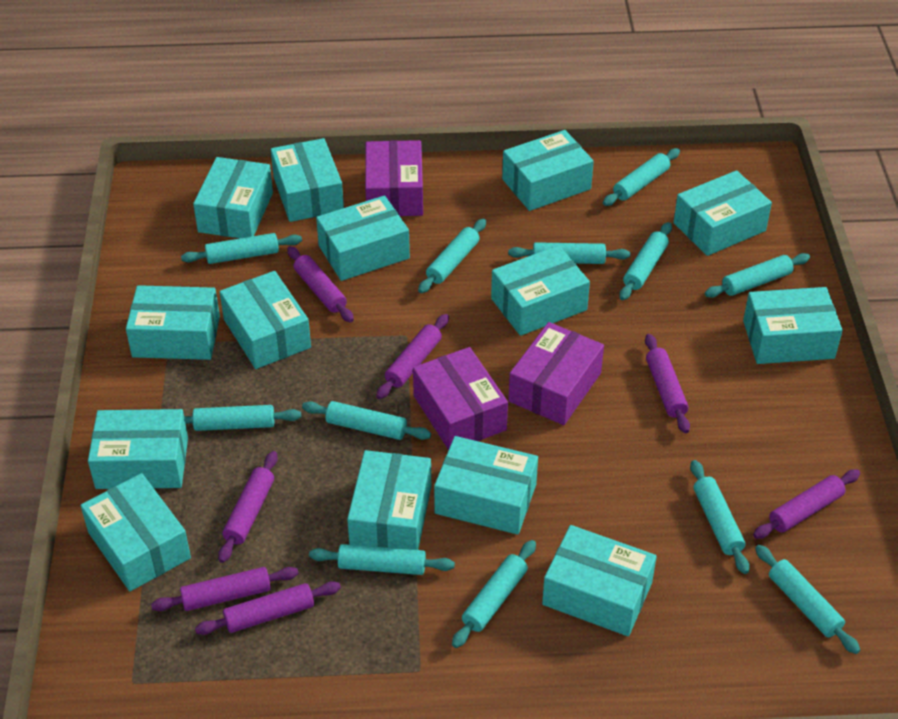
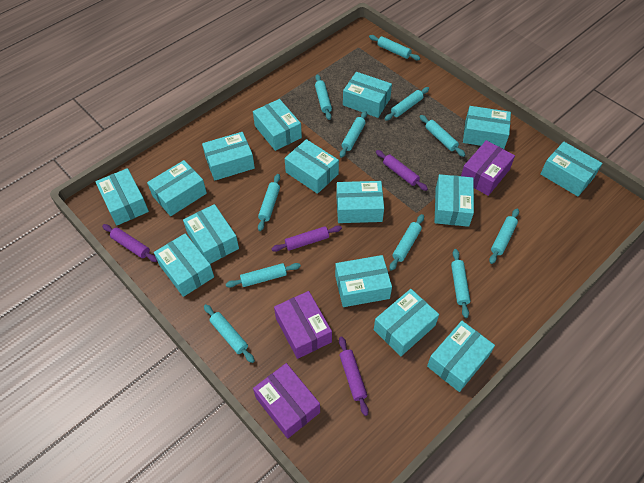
purple rolling pin: 7 -> 4
turquoise box: 14 -> 15
turquoise rolling pin: 12 -> 11

